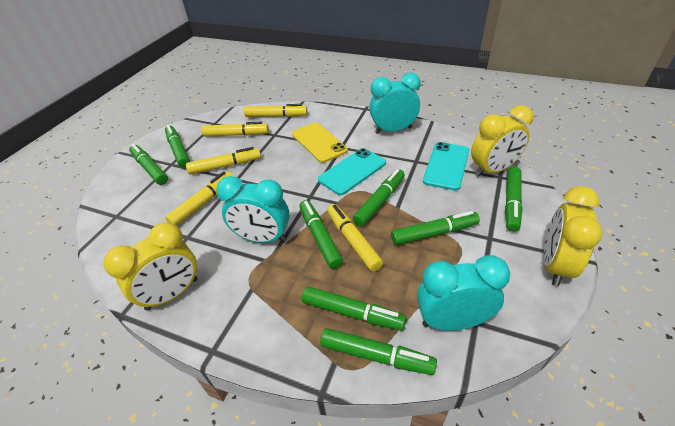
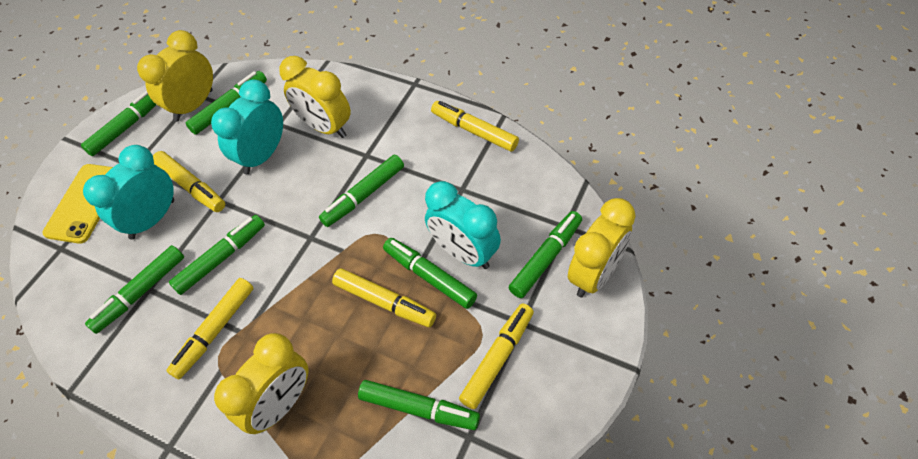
turquoise phone: 2 -> 0
yellow clock: 3 -> 4

